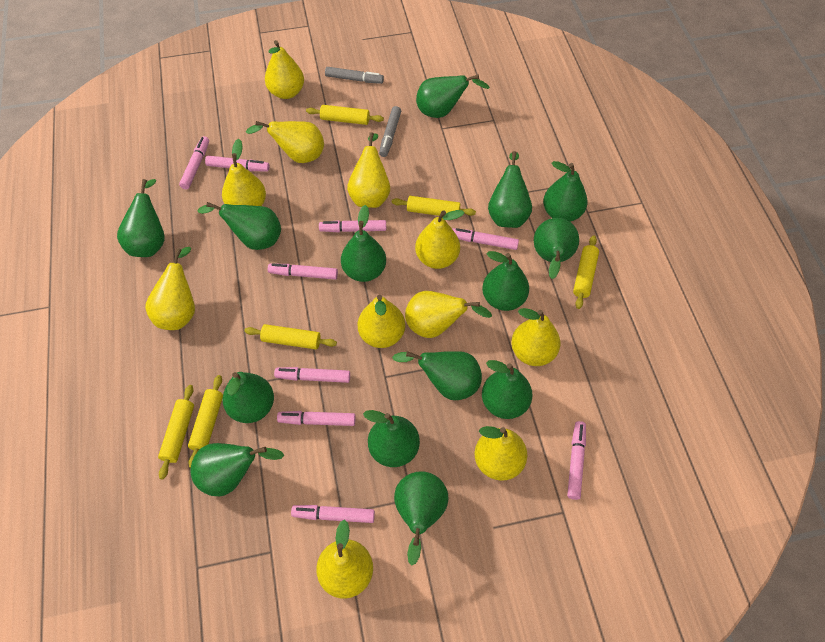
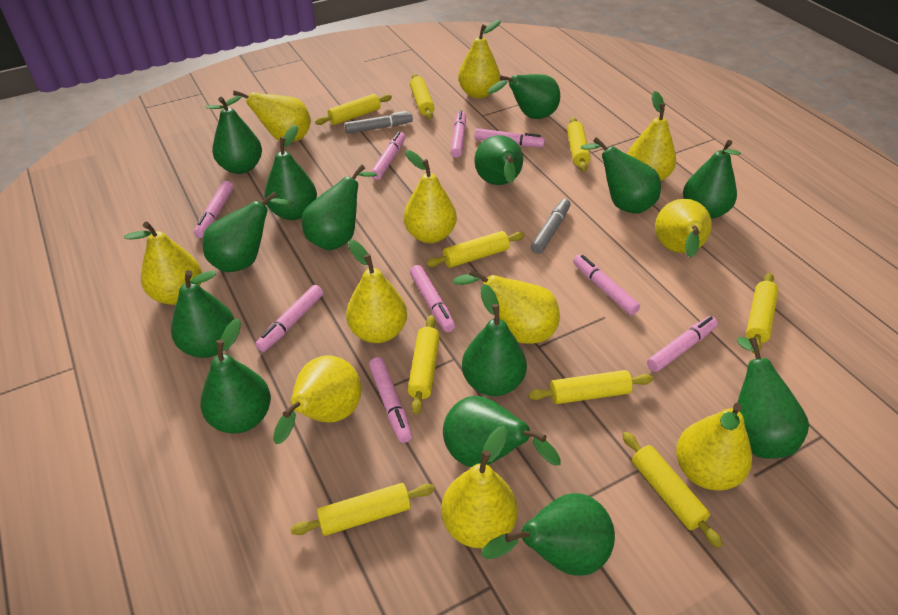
yellow rolling pin: 6 -> 9

